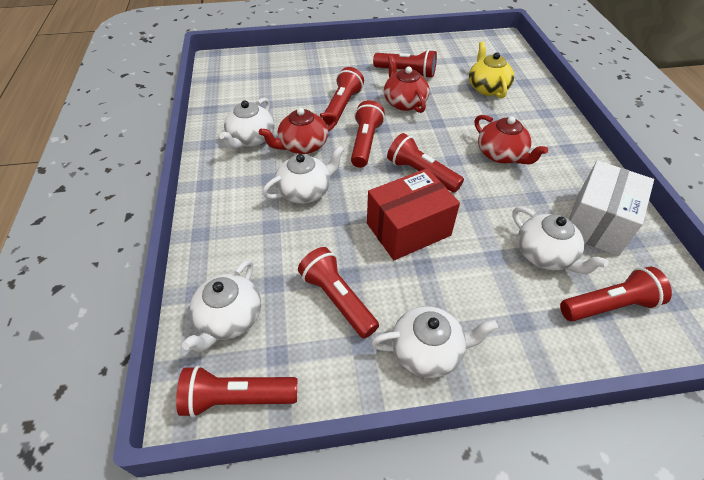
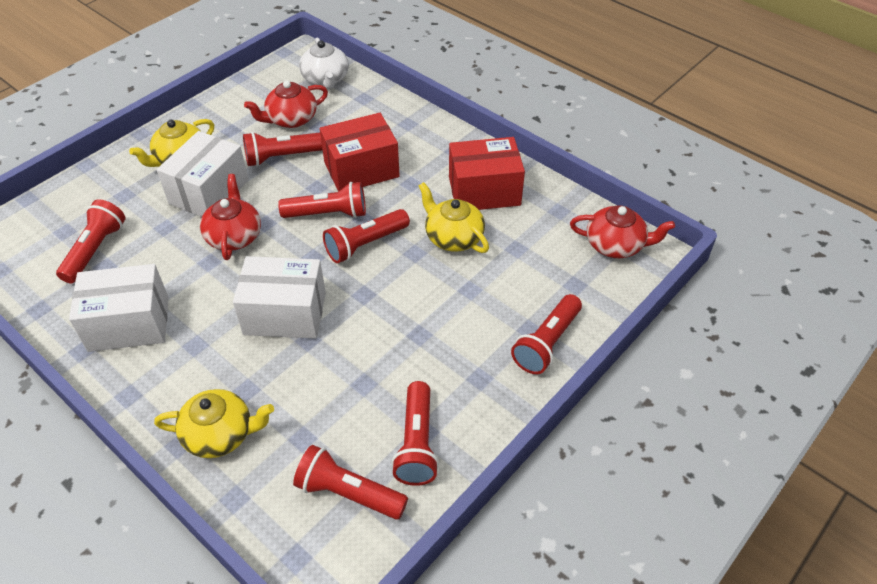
red box: 1 -> 2
white box: 1 -> 3
white teapot: 5 -> 1
yellow teapot: 1 -> 3

